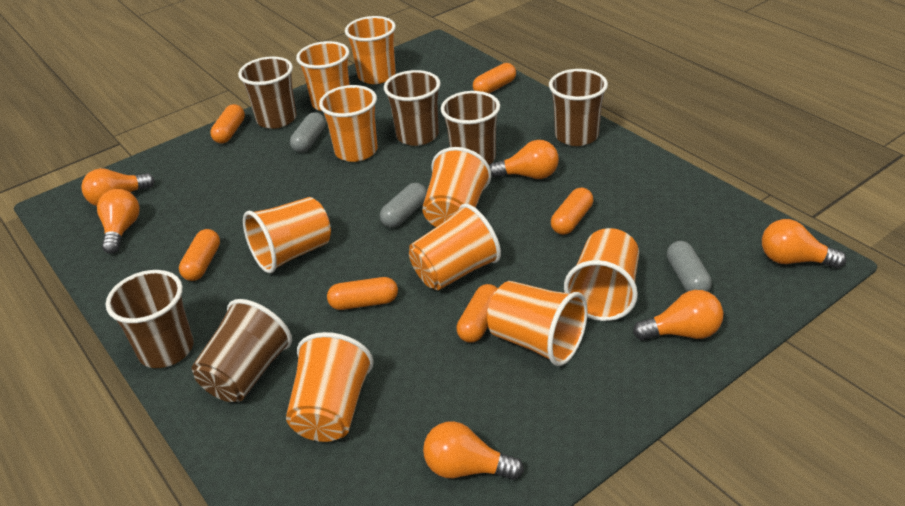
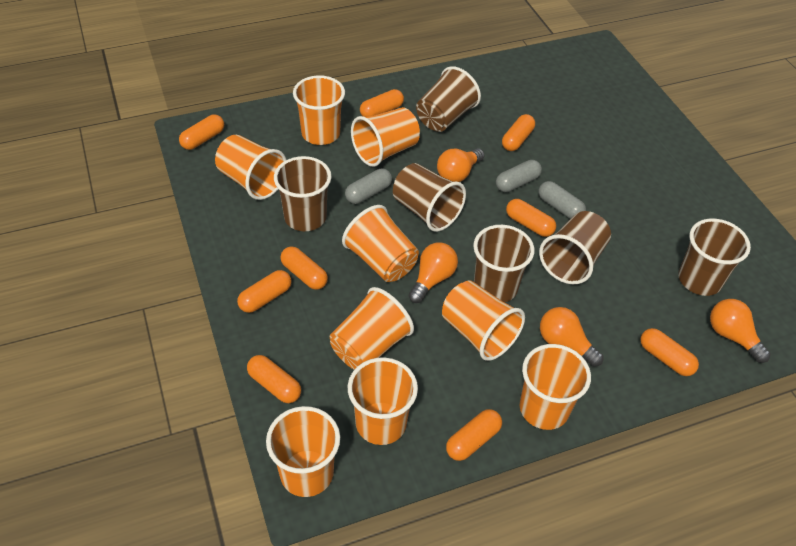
orange capsule: 6 -> 9
orange light bulb: 6 -> 4

